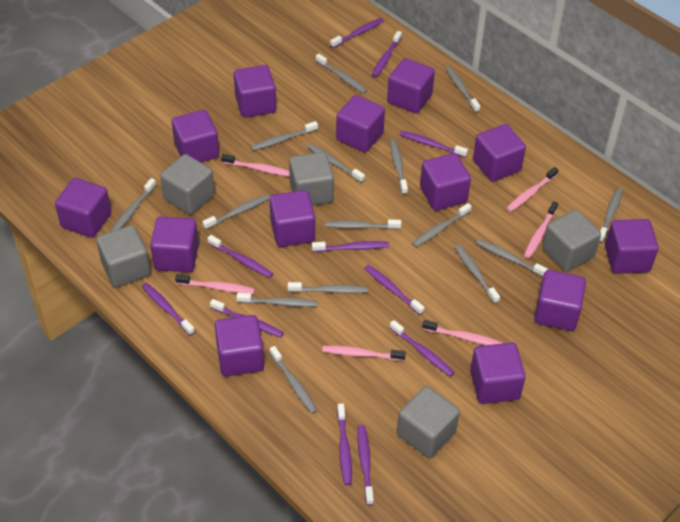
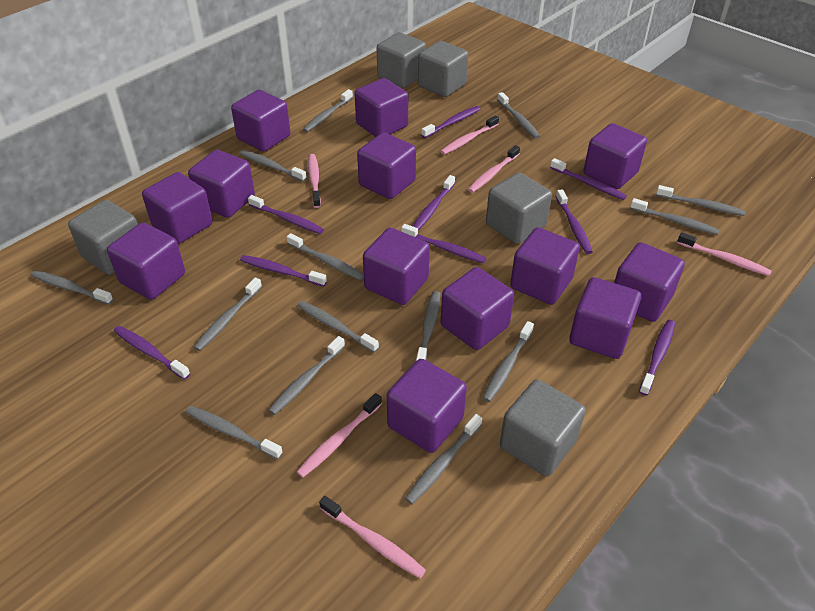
grey toothbrush: 15 -> 14
purple toothbrush: 11 -> 9

